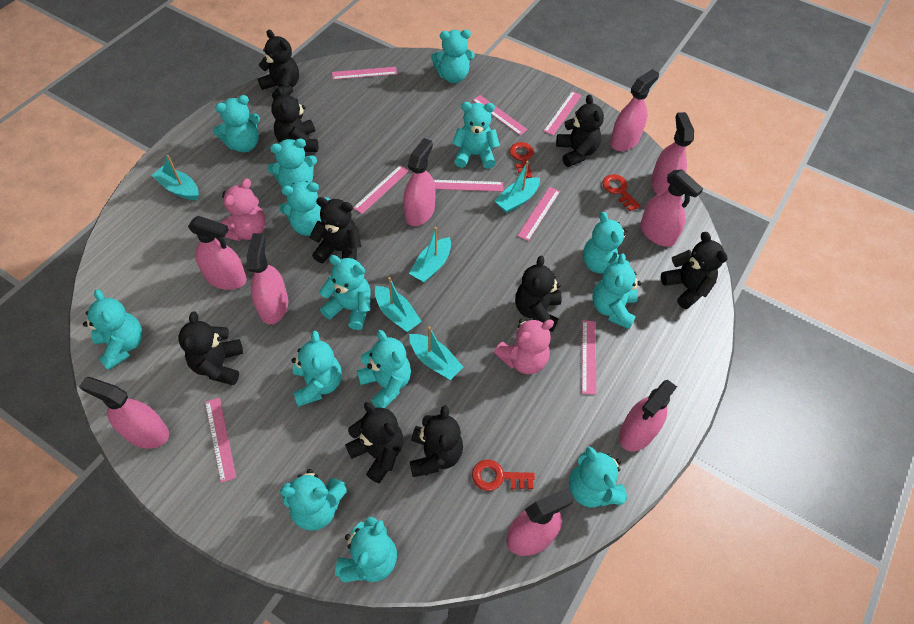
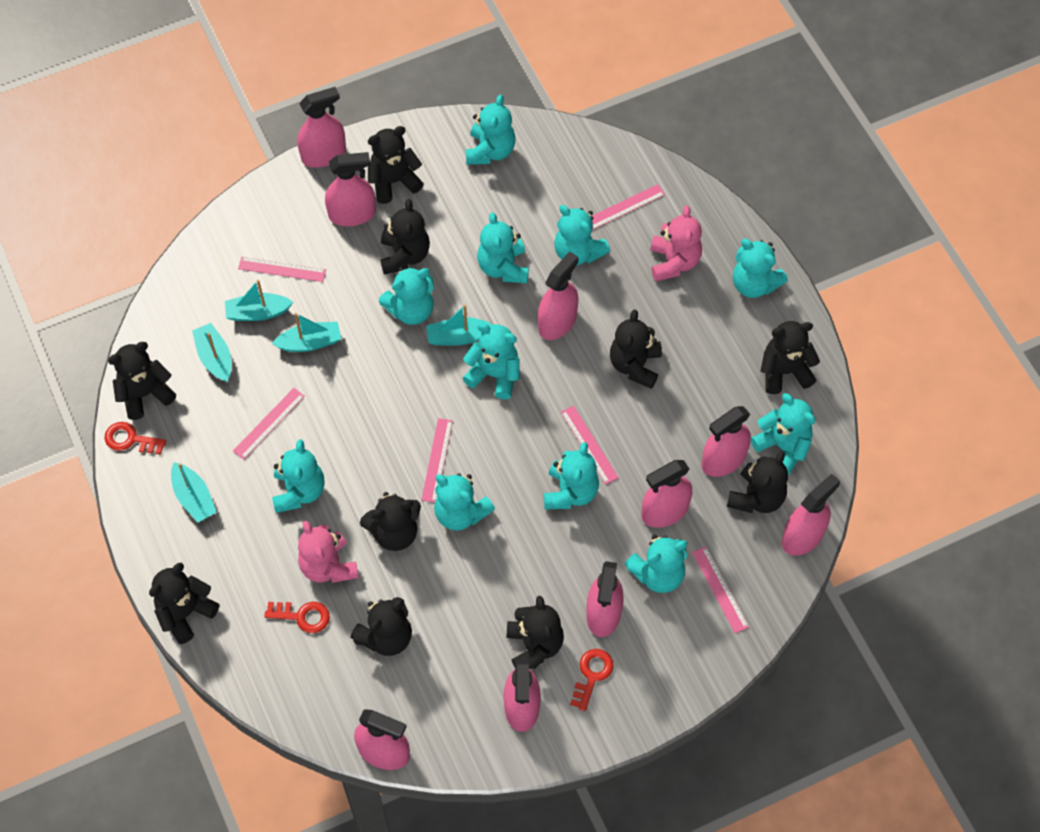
black teddy bear: 9 -> 10
pink ruler: 8 -> 6
turquoise teddy bear: 14 -> 11

